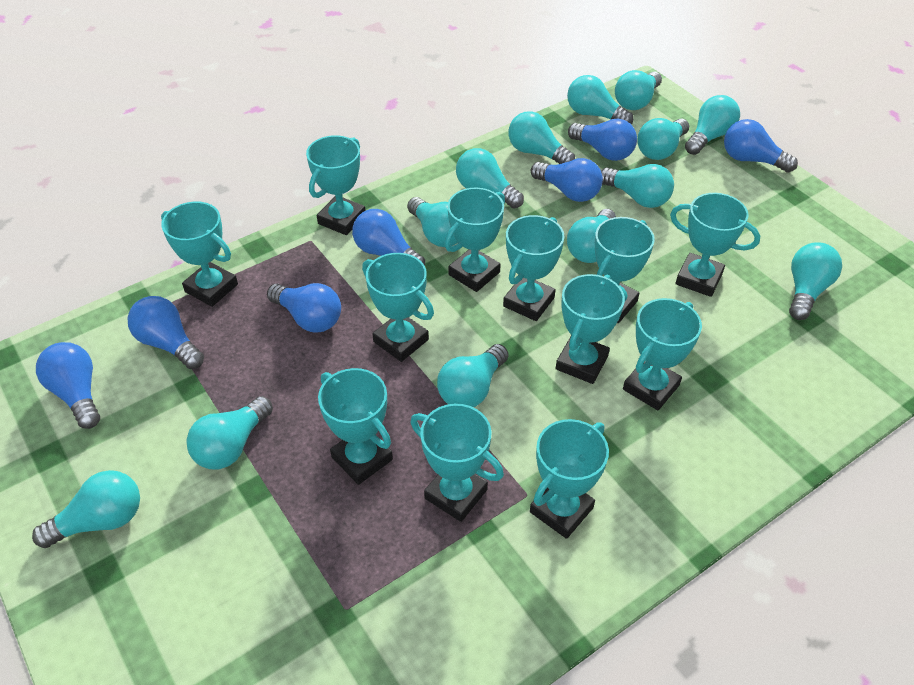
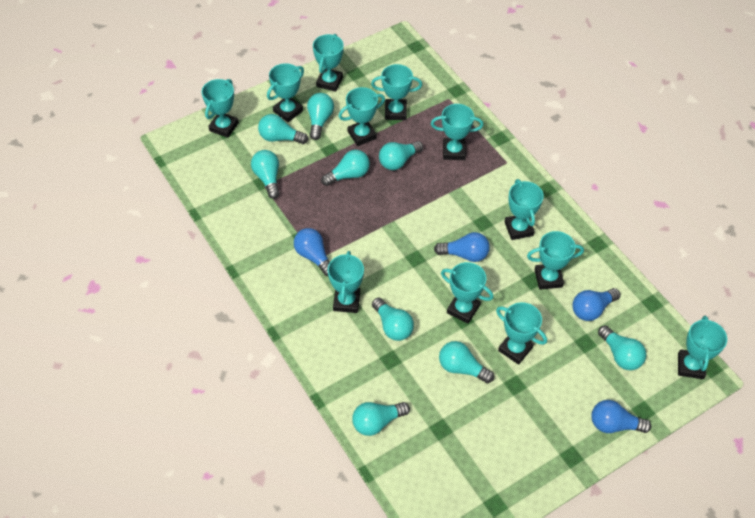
blue light bulb: 7 -> 4
turquoise light bulb: 13 -> 9

